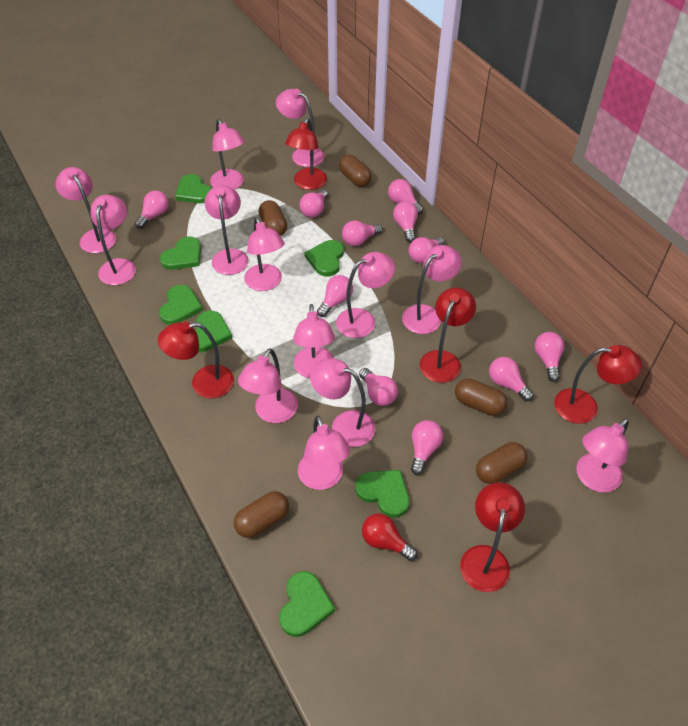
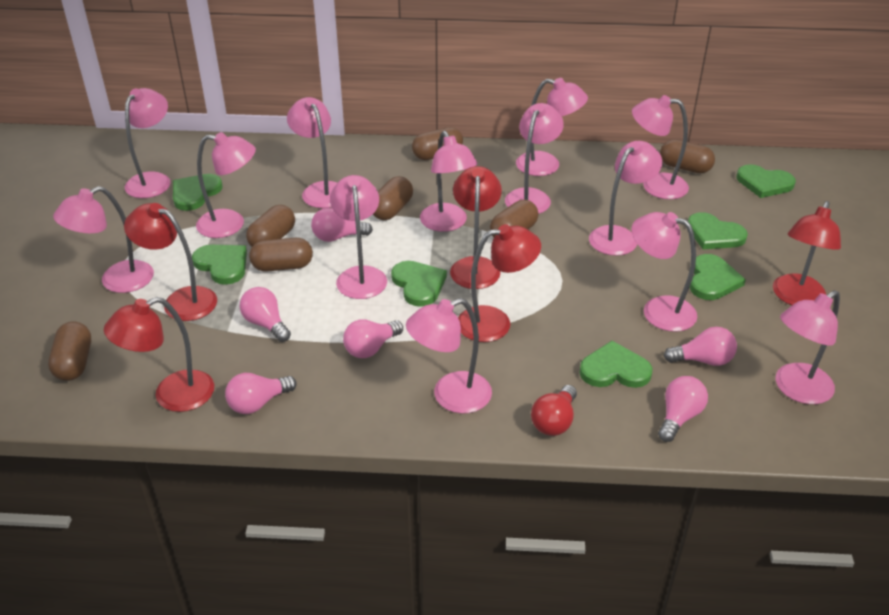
brown capsule: 5 -> 7
pink light bulb: 11 -> 6

